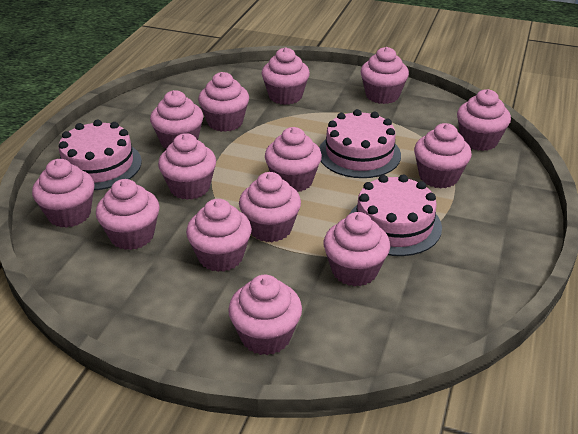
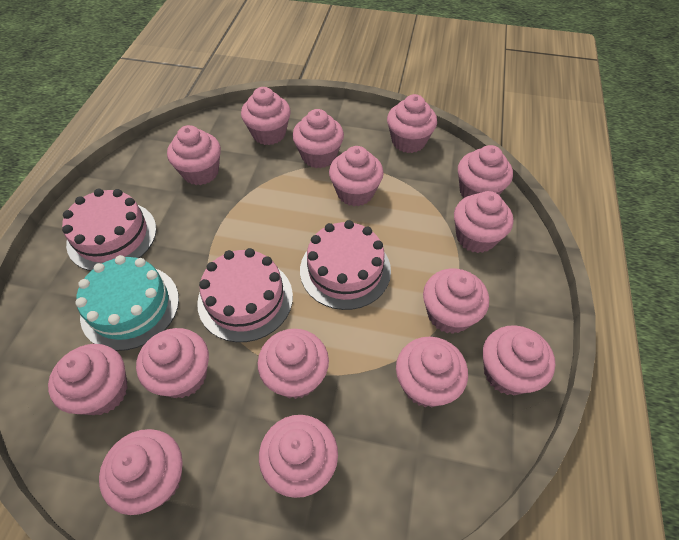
pink cupcake: 14 -> 15
turquoise cake: 0 -> 1

